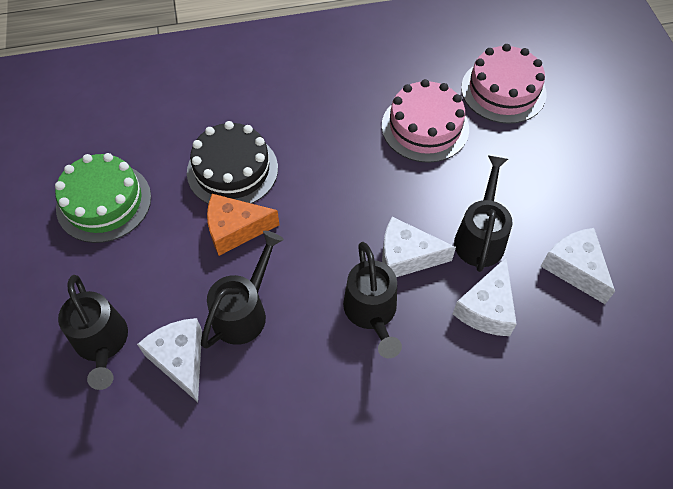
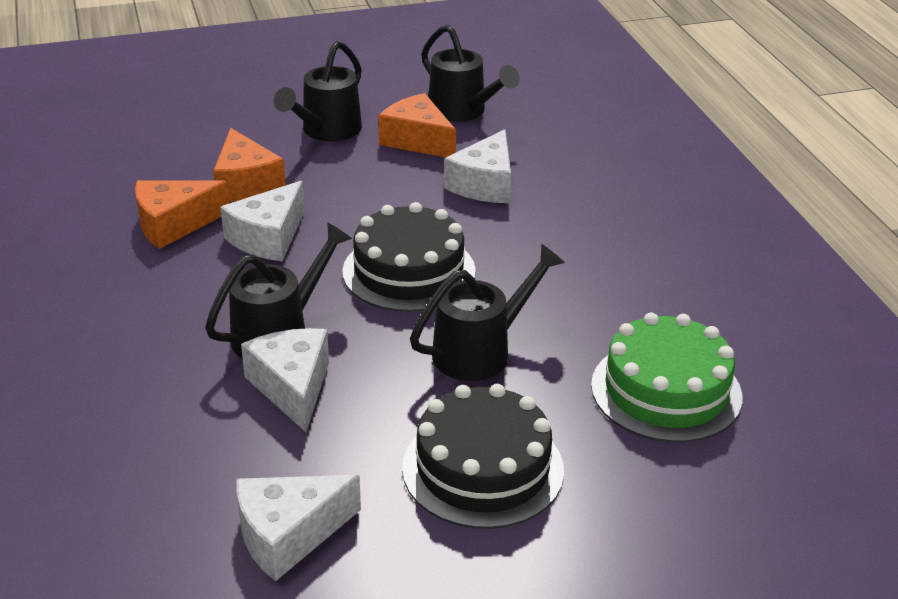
black cake: 1 -> 2
orange cheese: 1 -> 3
pink cake: 2 -> 0

